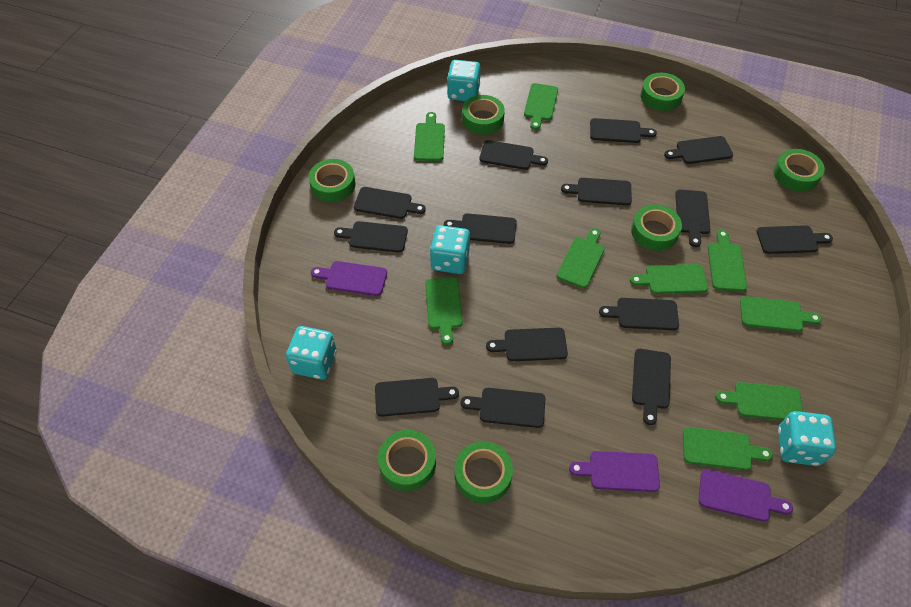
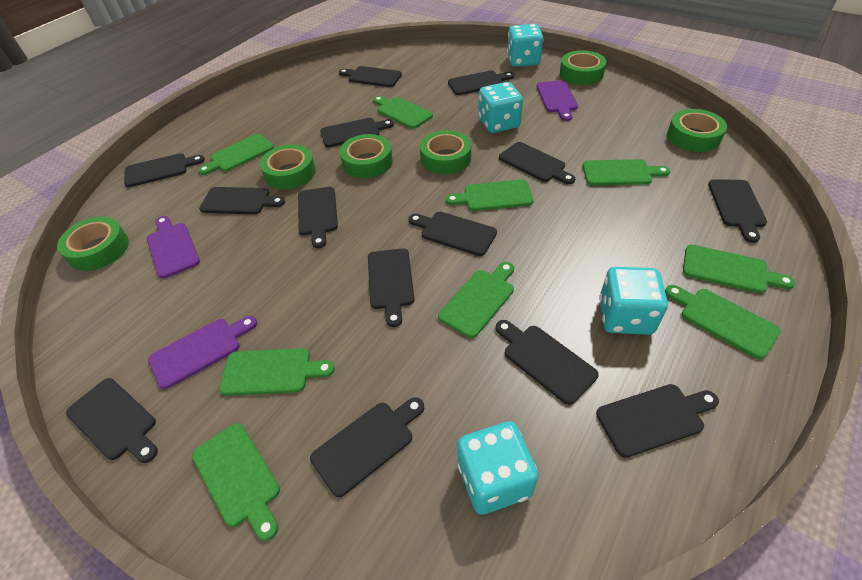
green tape: 7 -> 6

